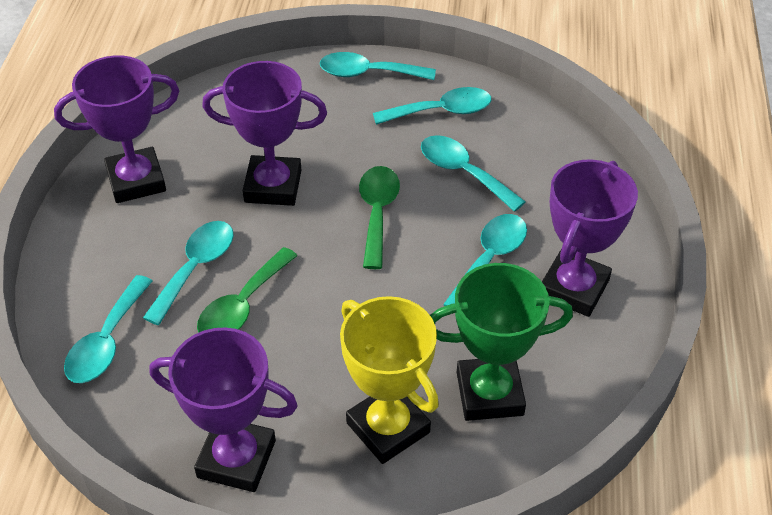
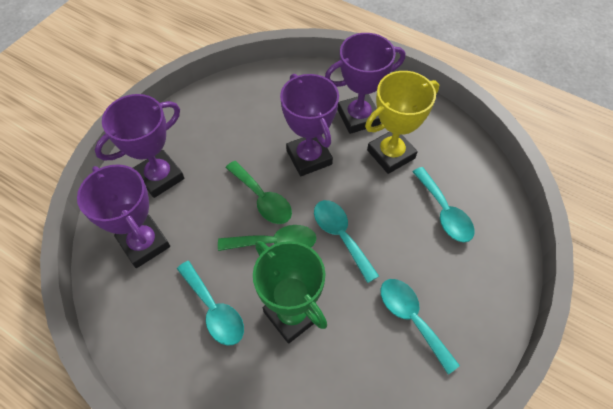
turquoise spoon: 6 -> 4

